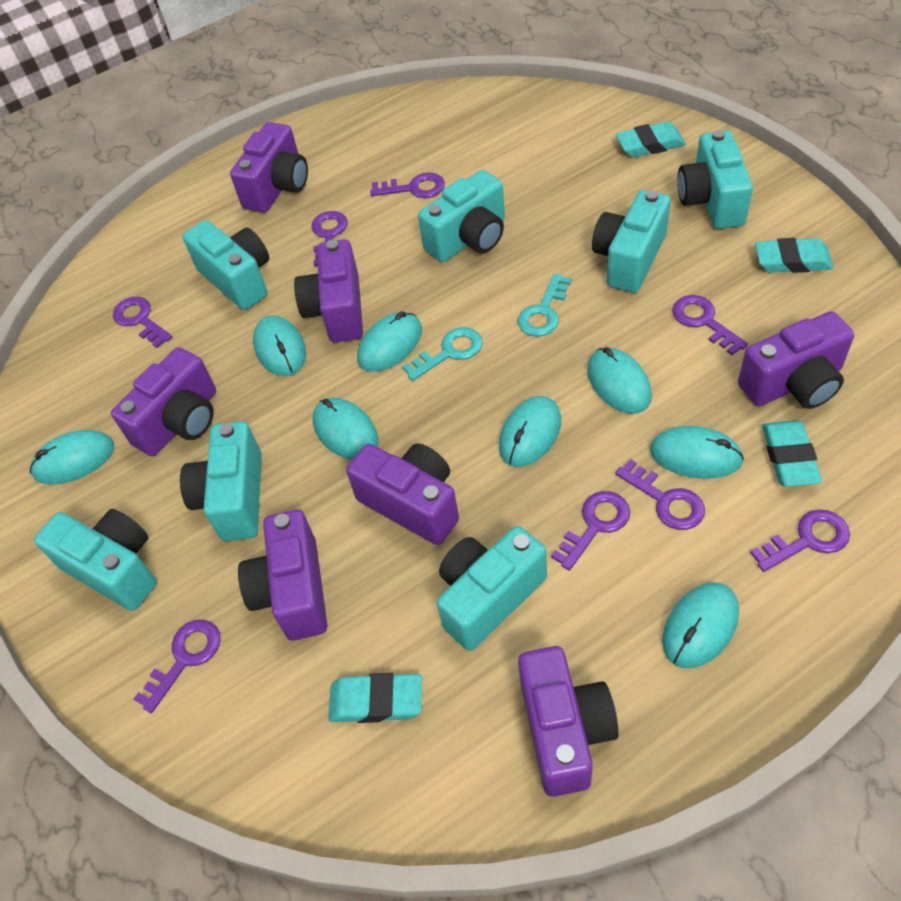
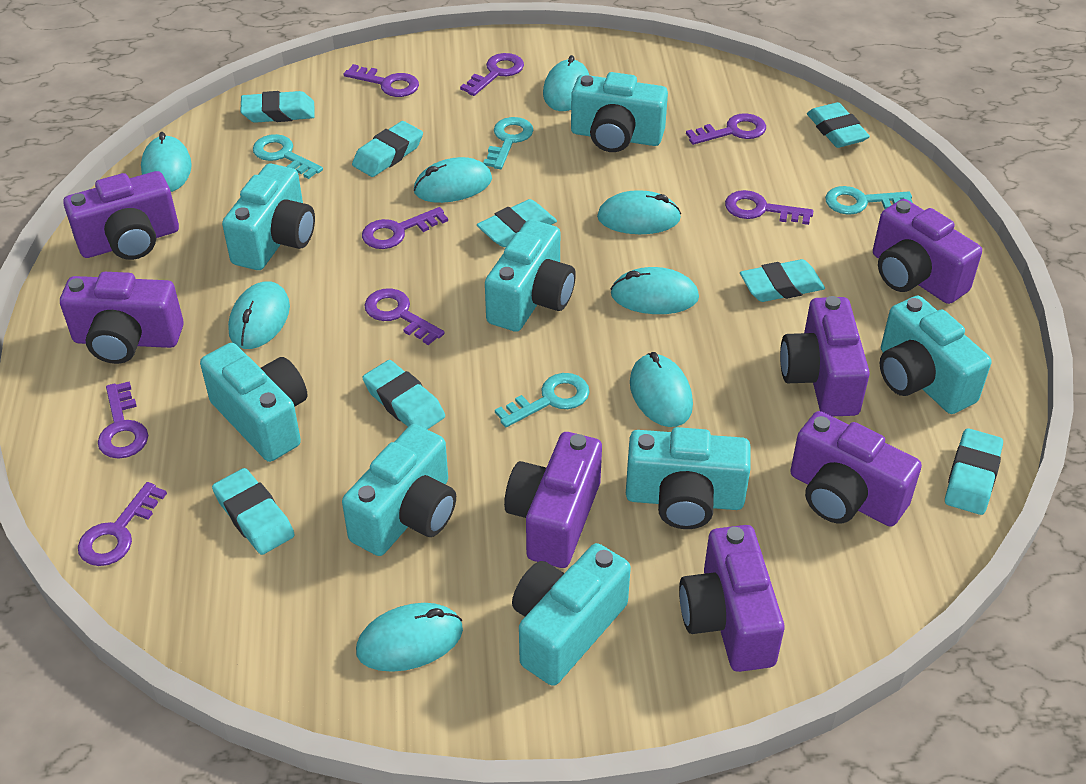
turquoise camera: 7 -> 8
turquoise eraser: 4 -> 8
turquoise key: 2 -> 4

